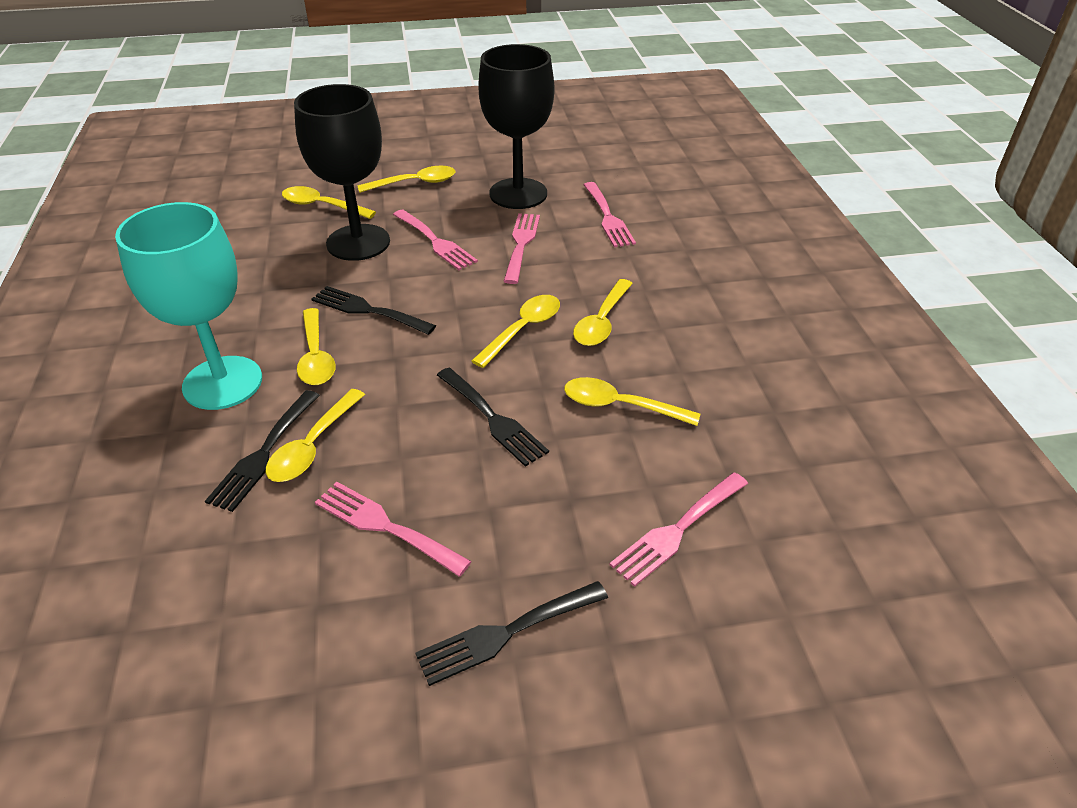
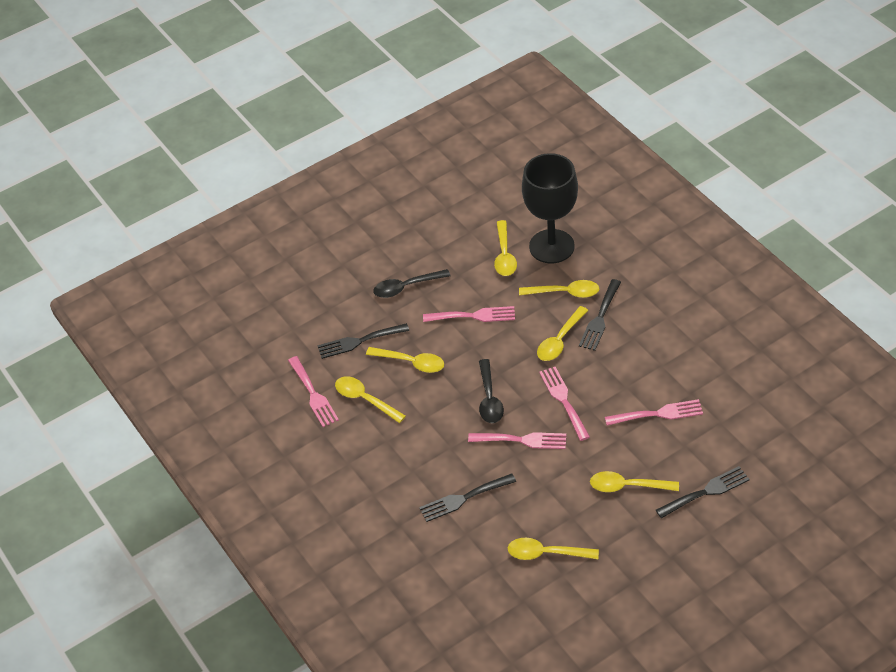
black goblet: 2 -> 1
black spoon: 0 -> 2
turquoise goblet: 1 -> 0

